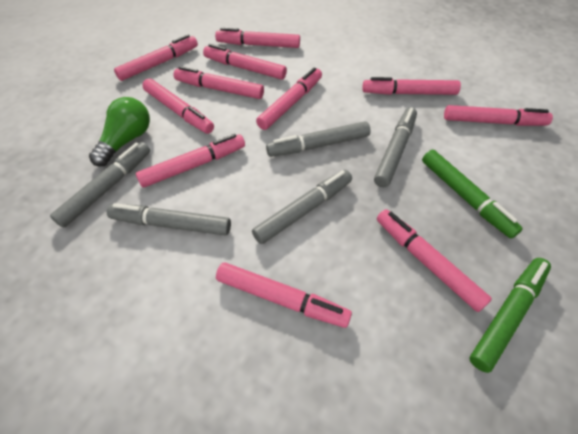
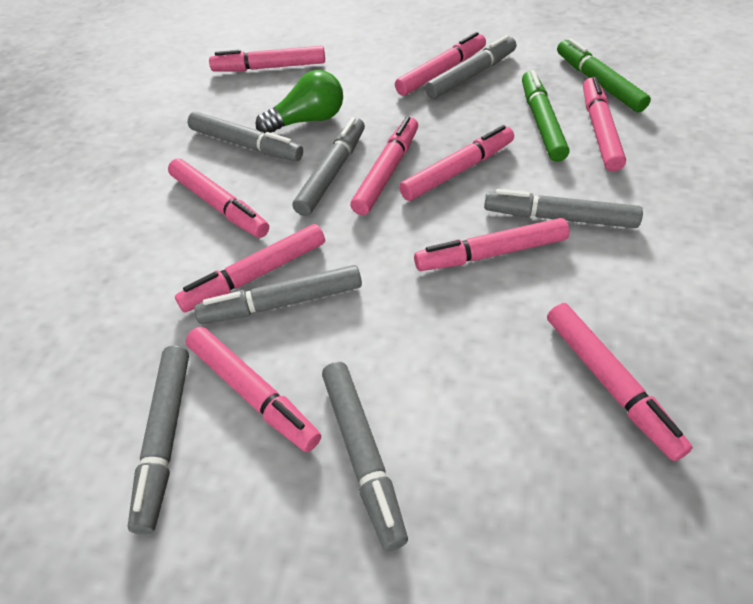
grey marker: 5 -> 7
pink marker: 11 -> 10

